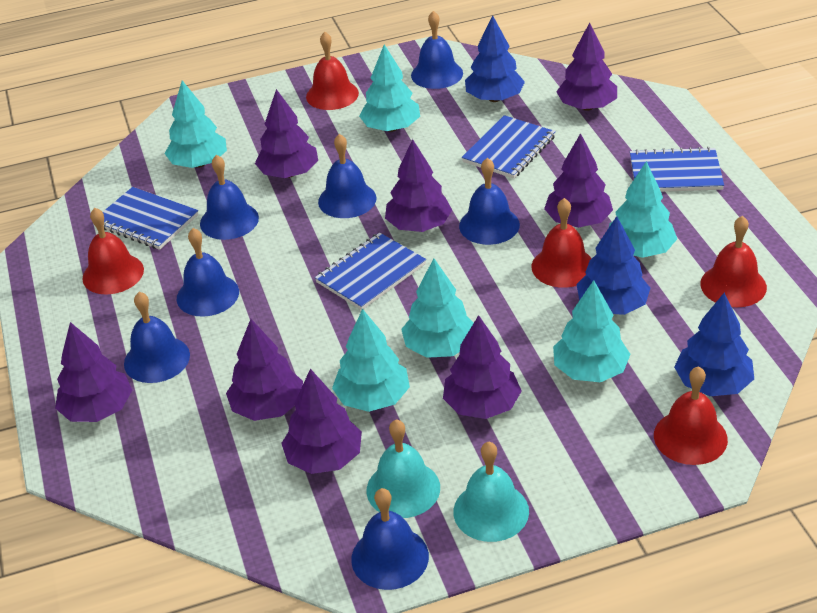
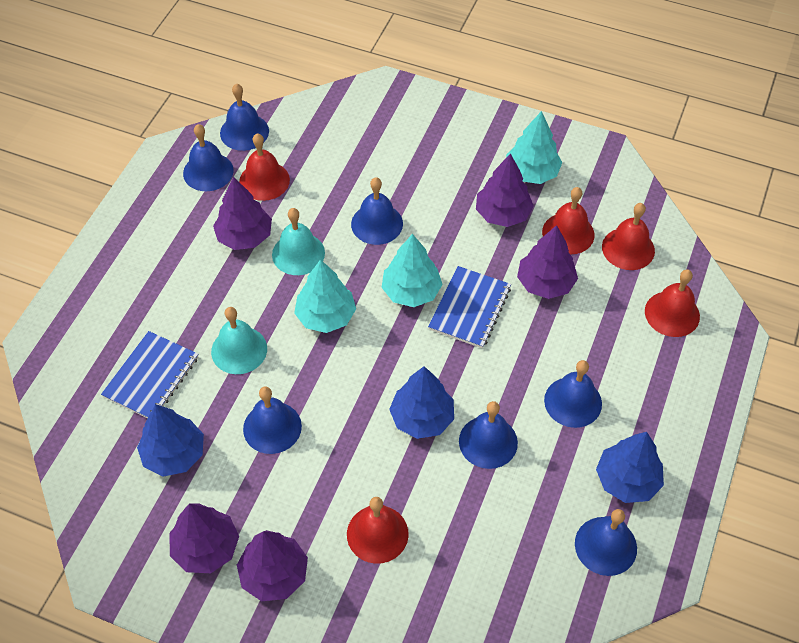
blue notebook: 4 -> 2
purple tree: 8 -> 5
turquoise tree: 6 -> 3

